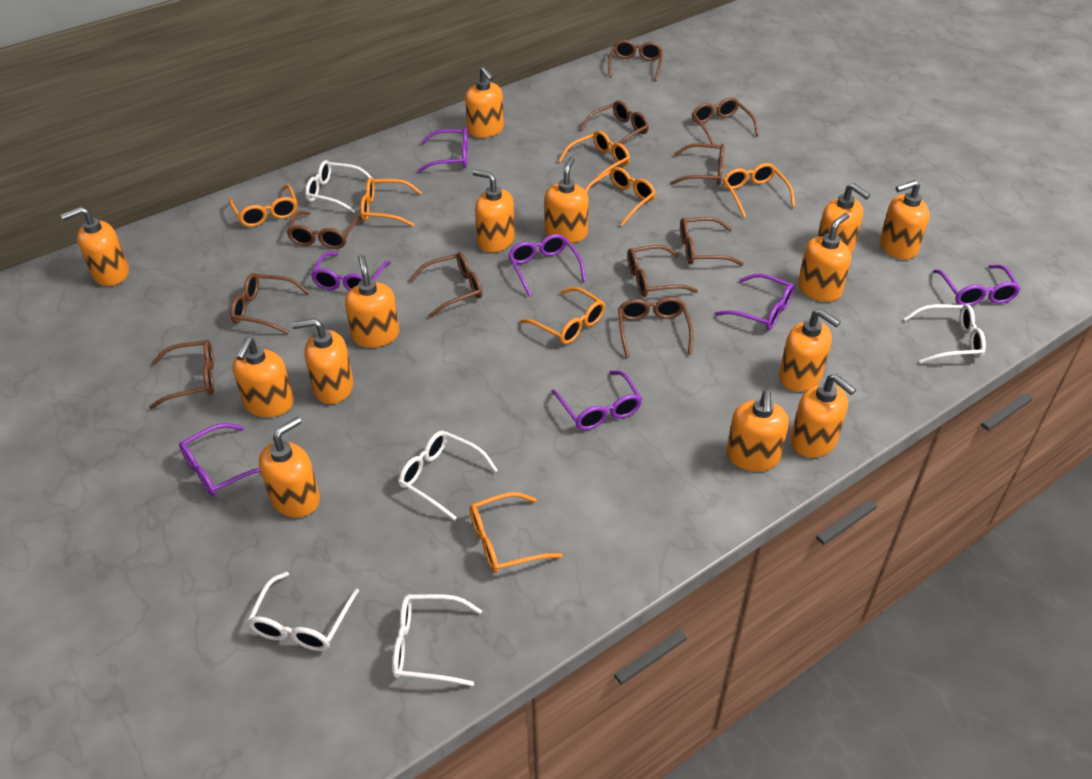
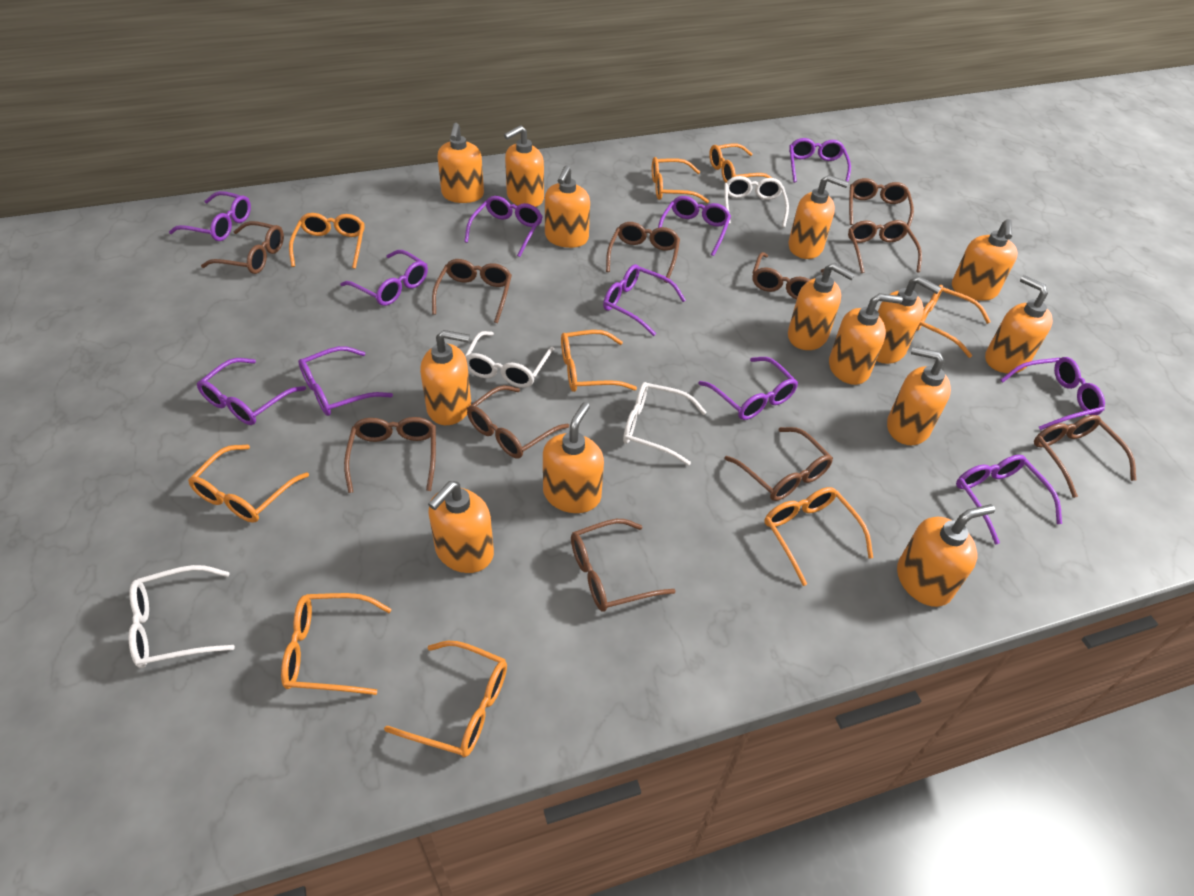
orange glasses: 7 -> 9
purple glasses: 7 -> 11
white glasses: 5 -> 4

